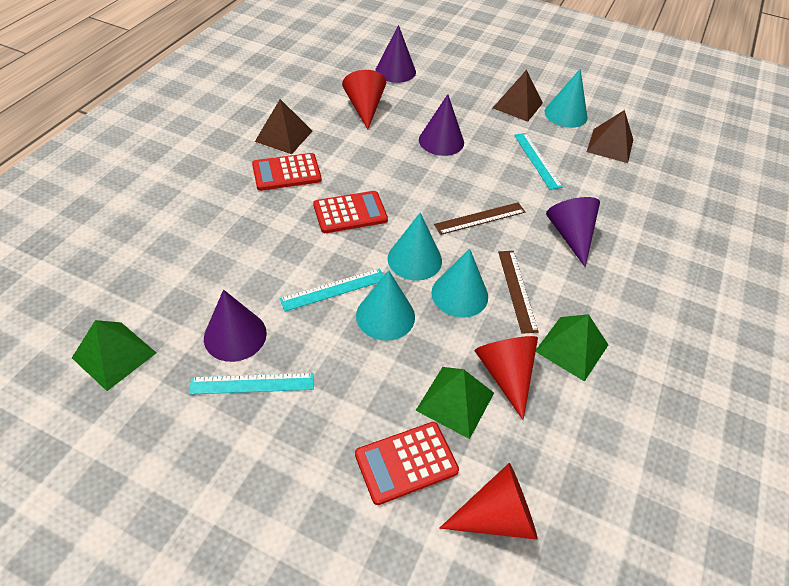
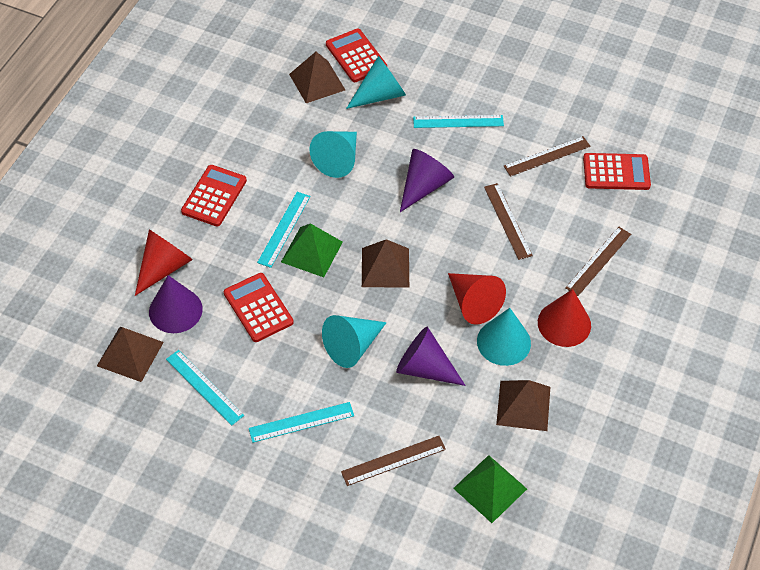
brown pyramid: 3 -> 4
brown ruler: 2 -> 4
green pyramid: 3 -> 2
purple cone: 4 -> 3
red calculator: 3 -> 4
turquoise ruler: 3 -> 4

